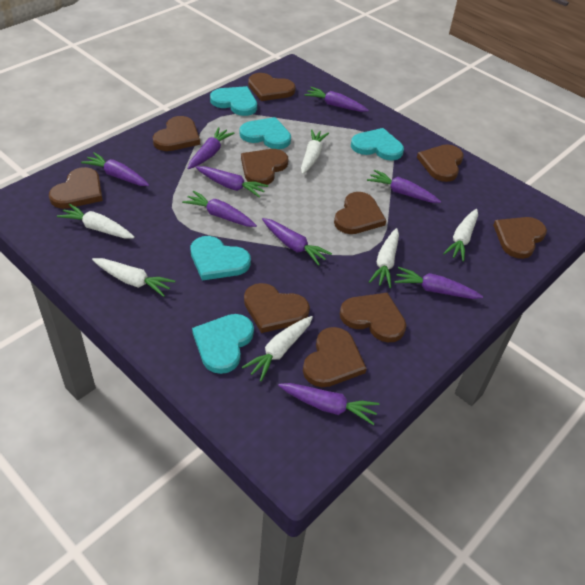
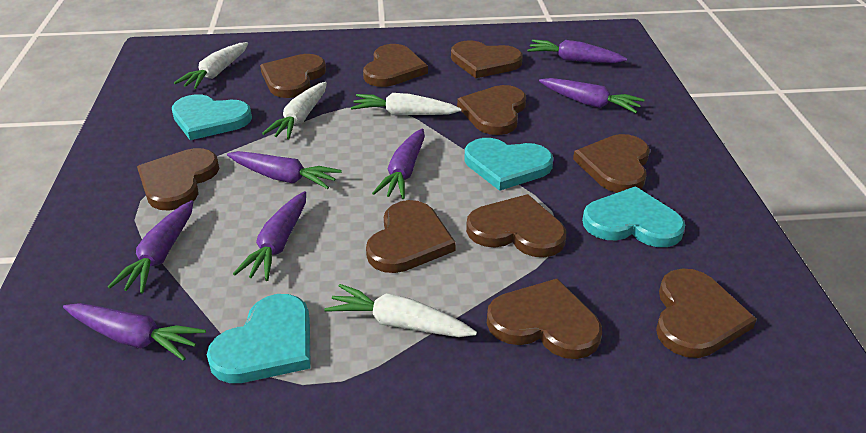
purple carrot: 9 -> 7
turquoise heart: 5 -> 4
white carrot: 6 -> 4

